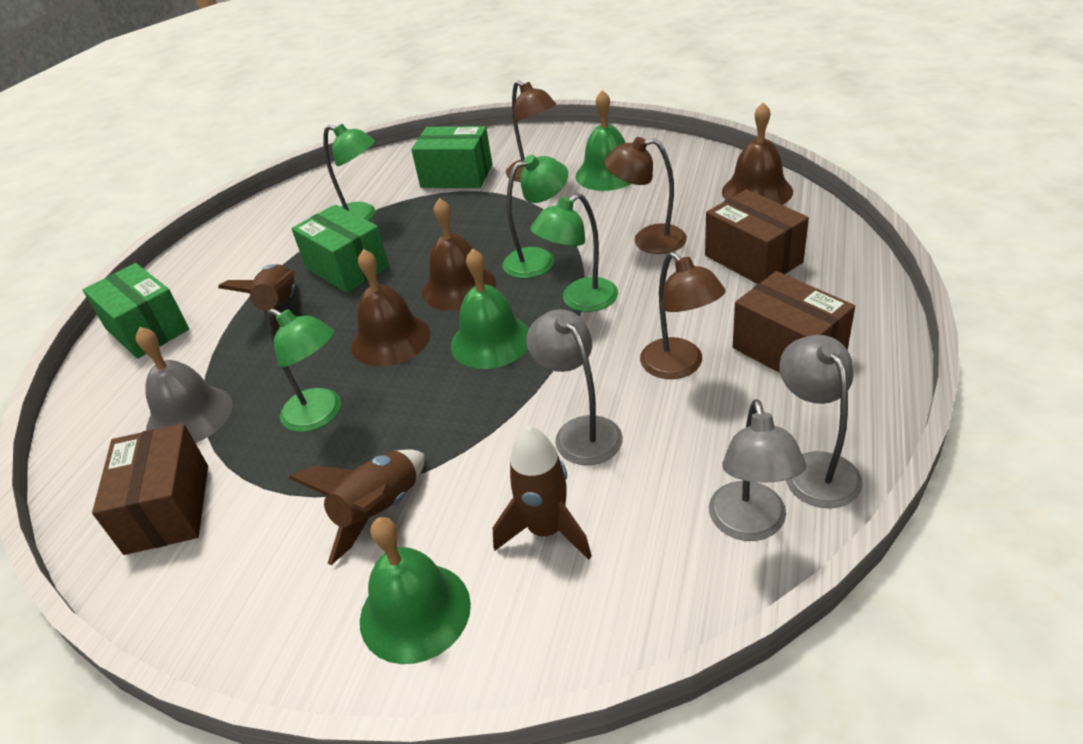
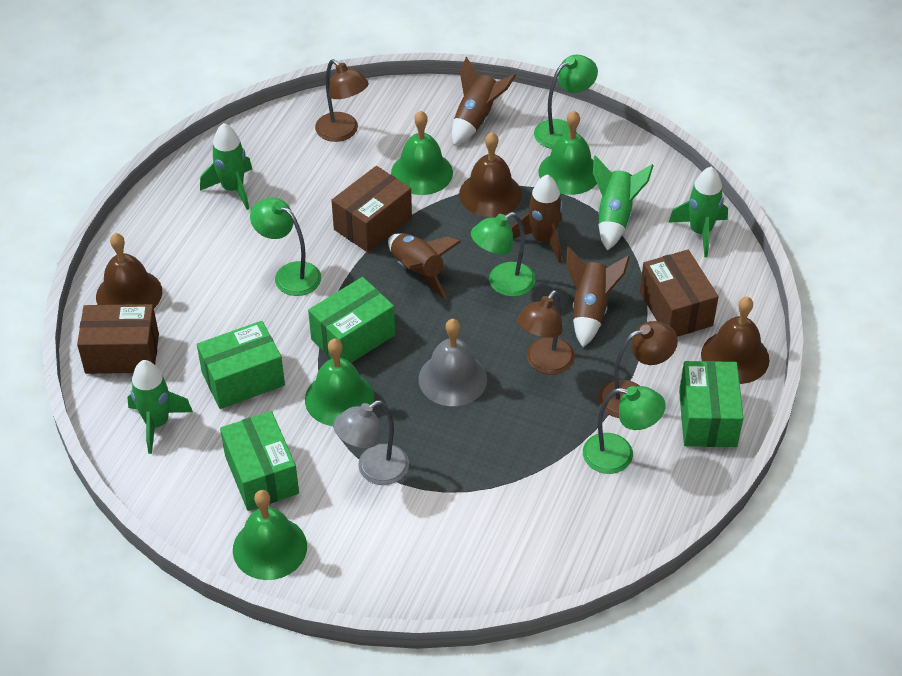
brown rocket: 3 -> 4
green bell: 3 -> 4
green box: 3 -> 4
green rocket: 0 -> 4
grey lamp: 3 -> 1

